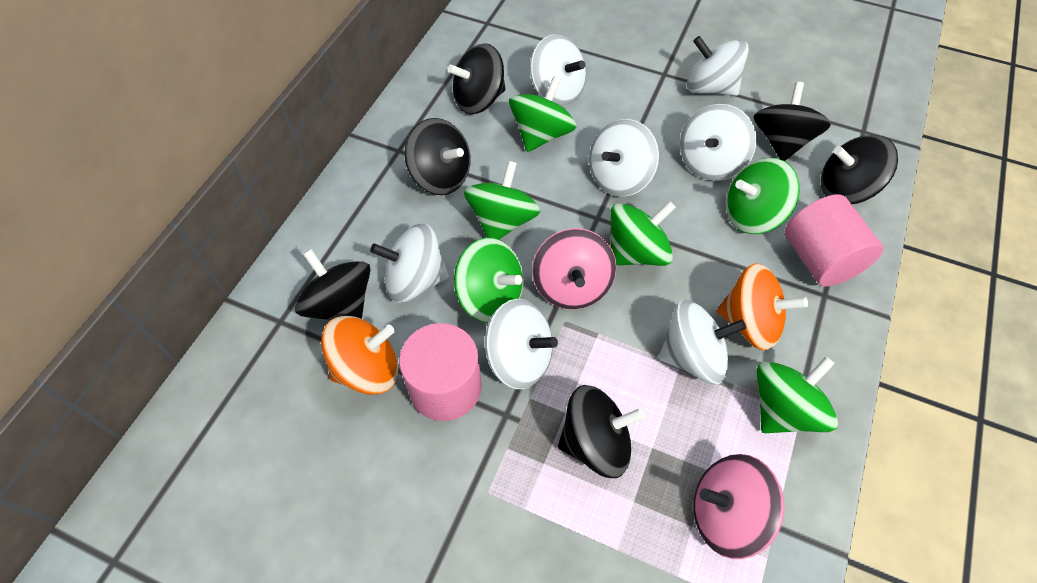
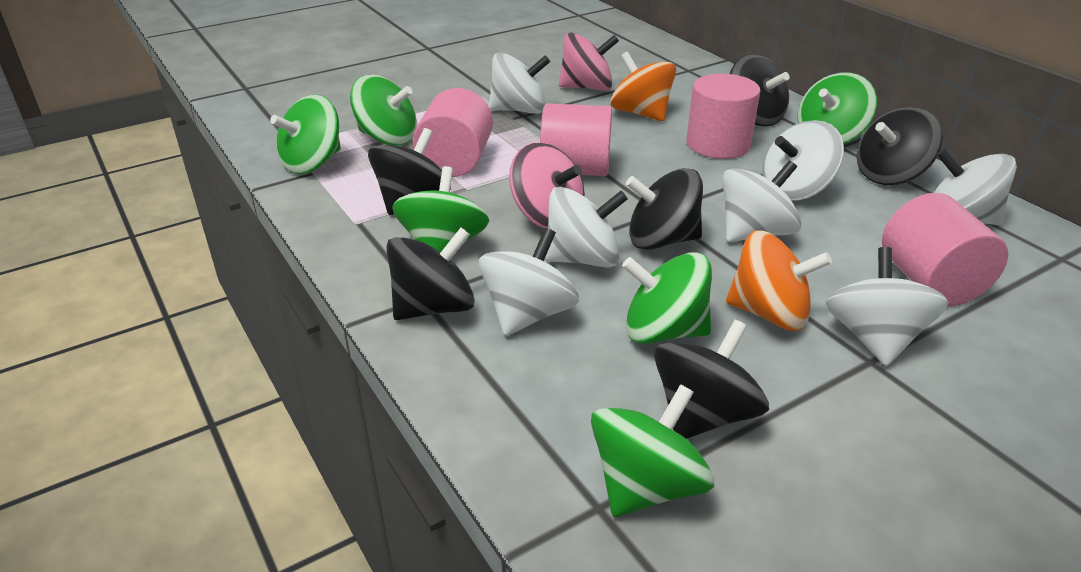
pink cylinder: 2 -> 4

